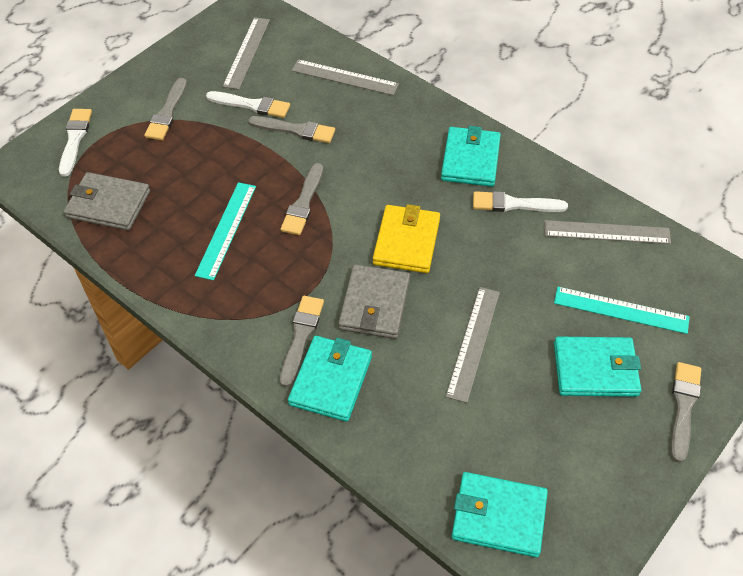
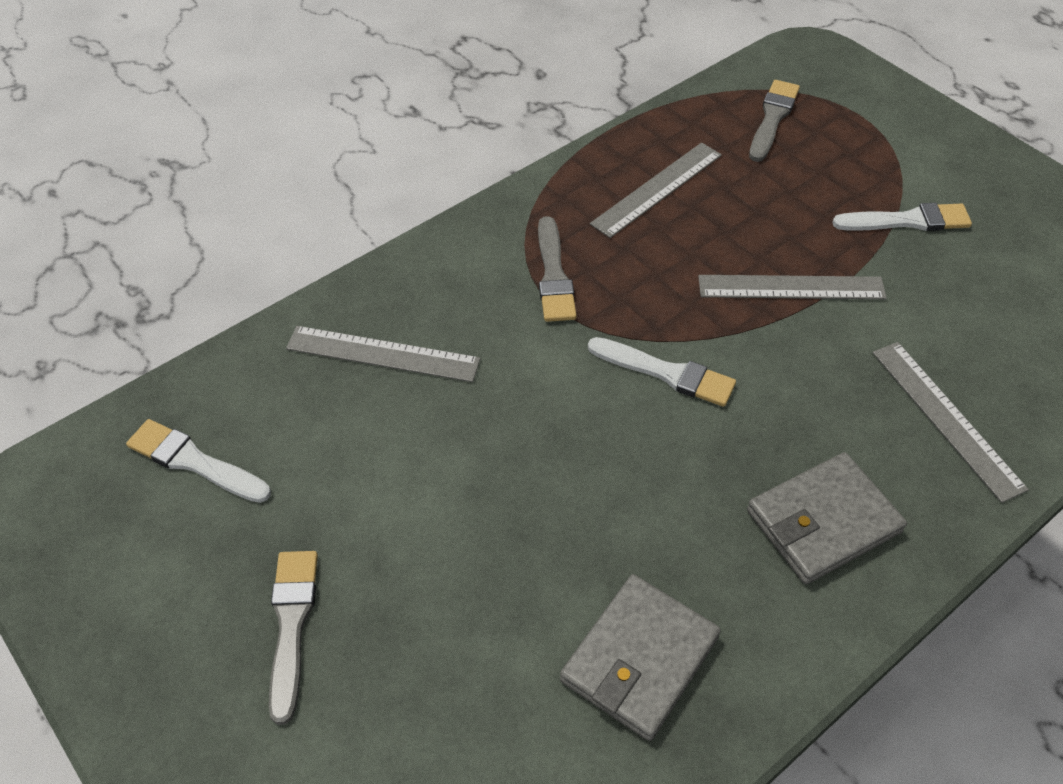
grey brush: 5 -> 3
turquoise ruler: 2 -> 0
turquoise wallet: 4 -> 0
yellow wallet: 1 -> 0

